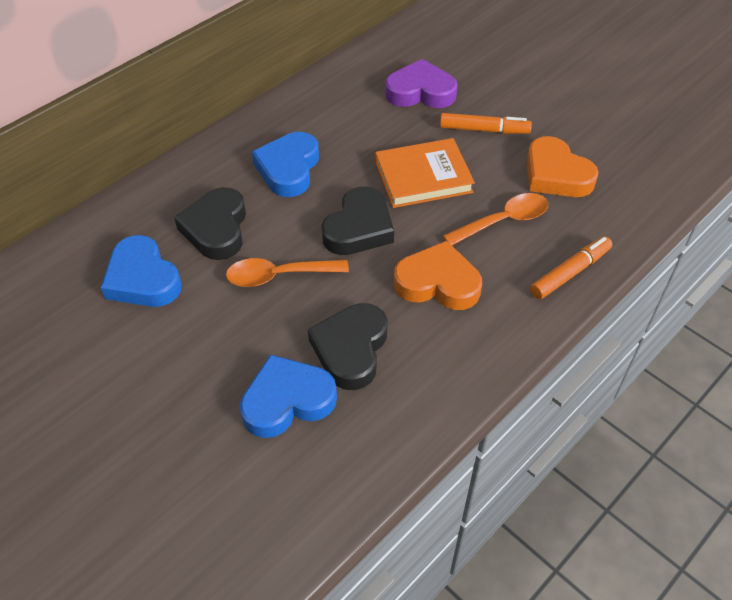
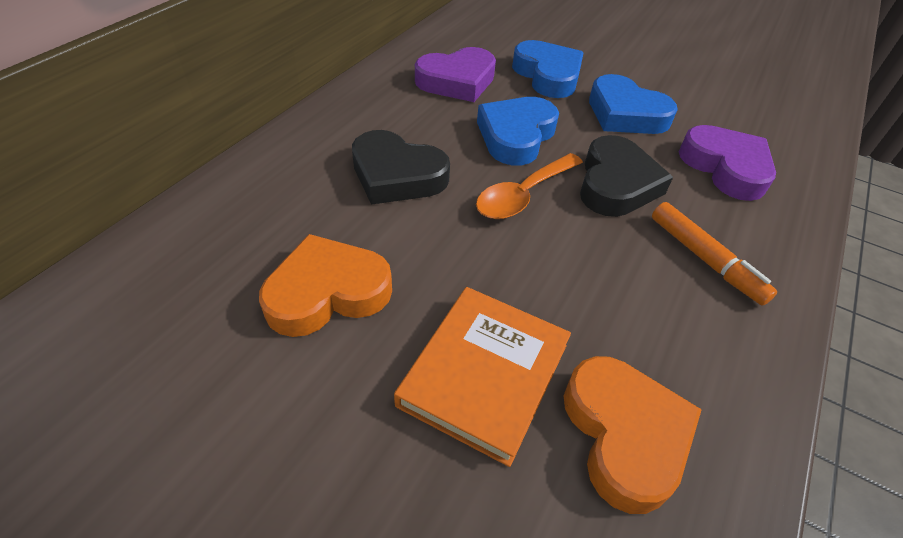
black heart: 3 -> 2
orange marker: 2 -> 1
orange spoon: 2 -> 1
purple heart: 1 -> 2

